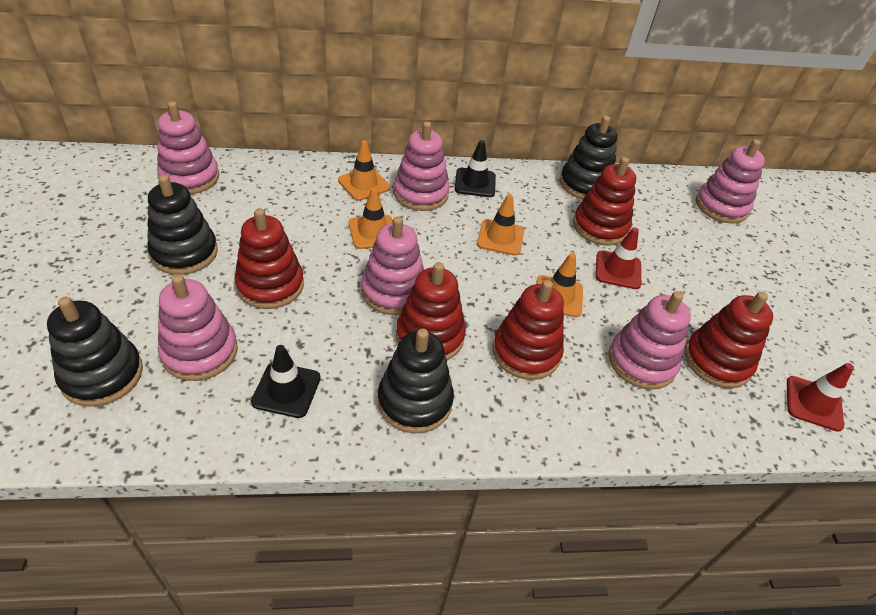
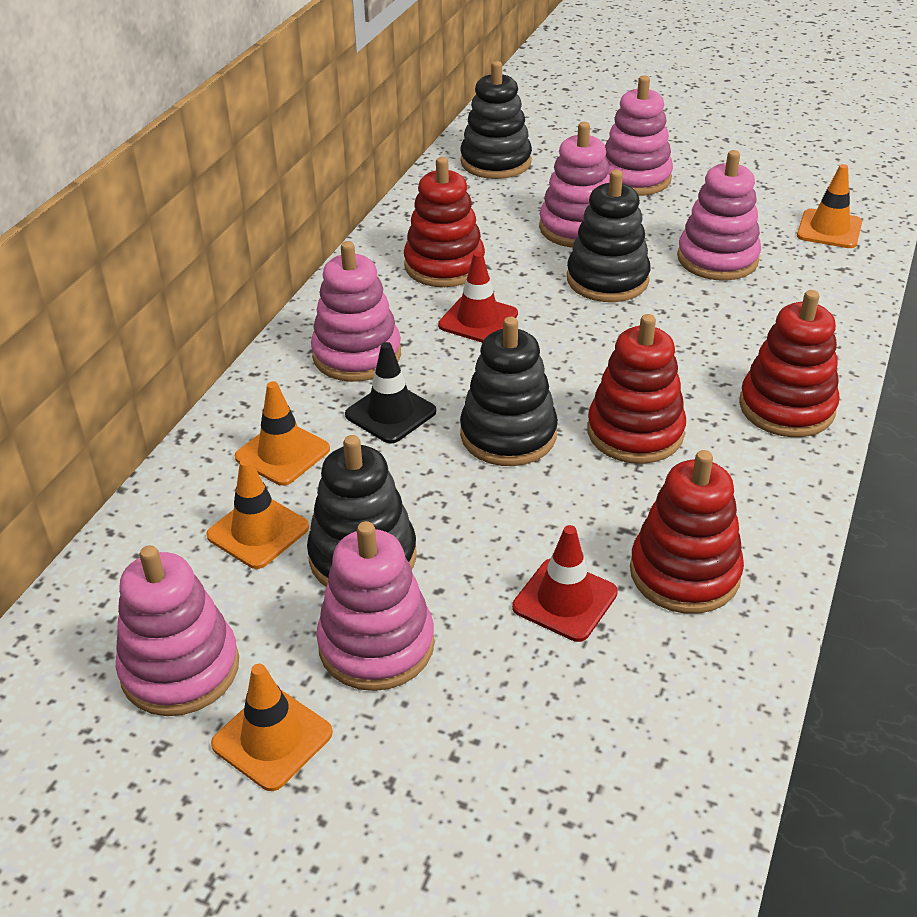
black traffic cone: 2 -> 1
red stacking toy: 5 -> 4

